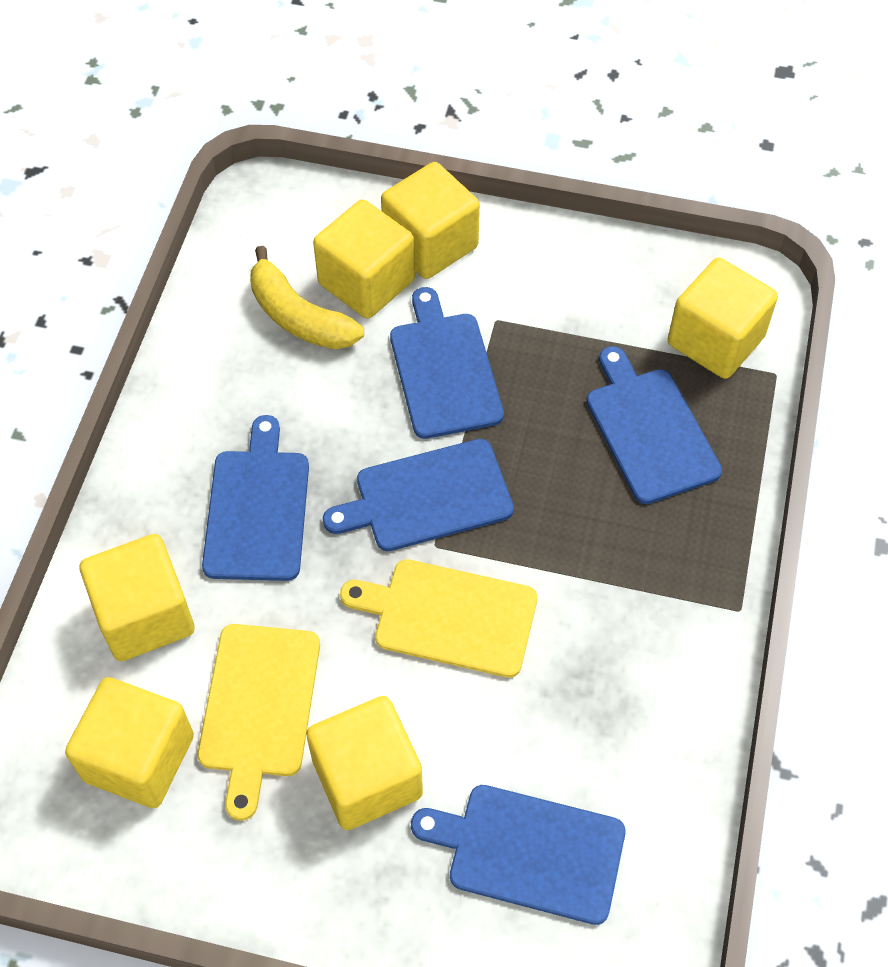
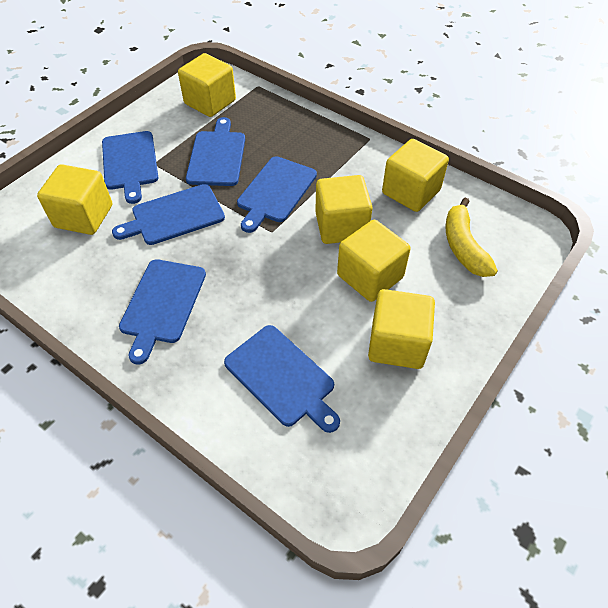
blue cutting board: 5 -> 6
yellow cutting board: 2 -> 0

